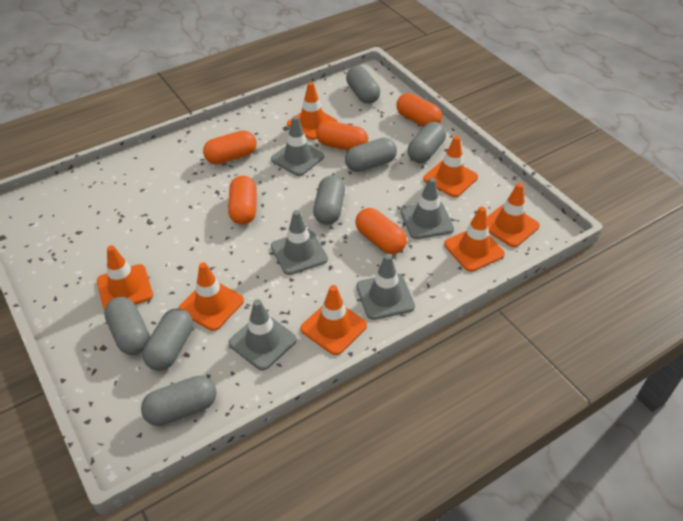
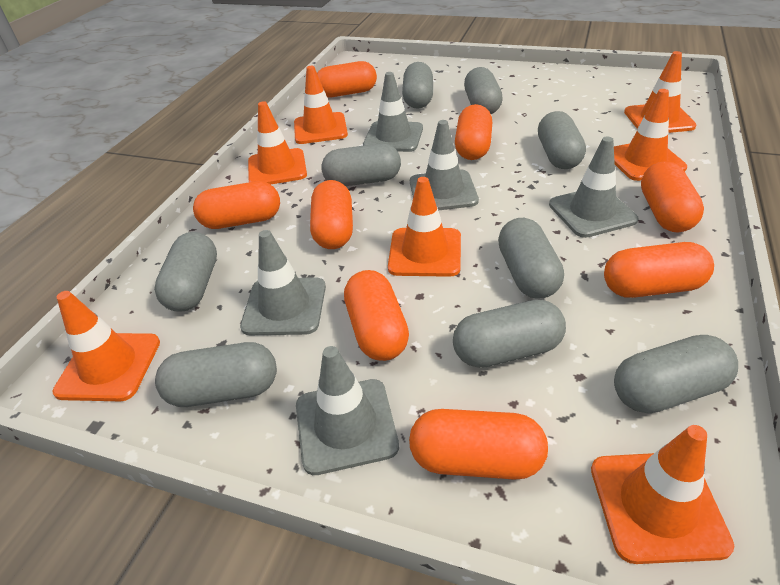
grey capsule: 7 -> 9
orange capsule: 5 -> 8

